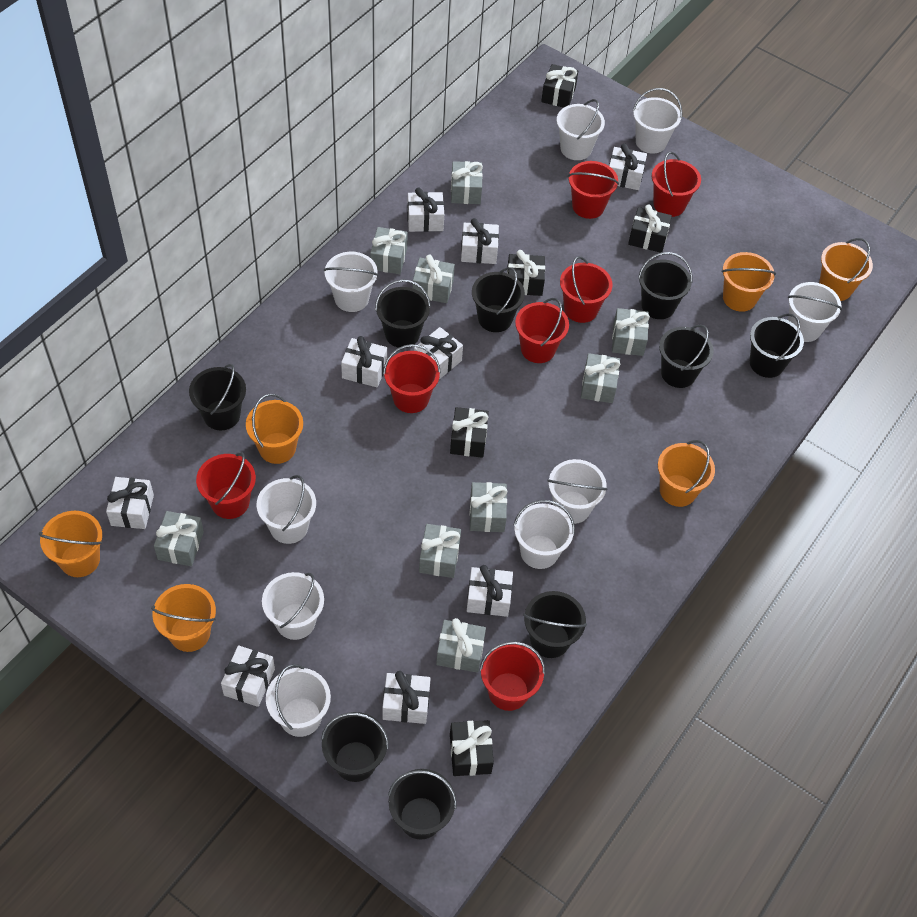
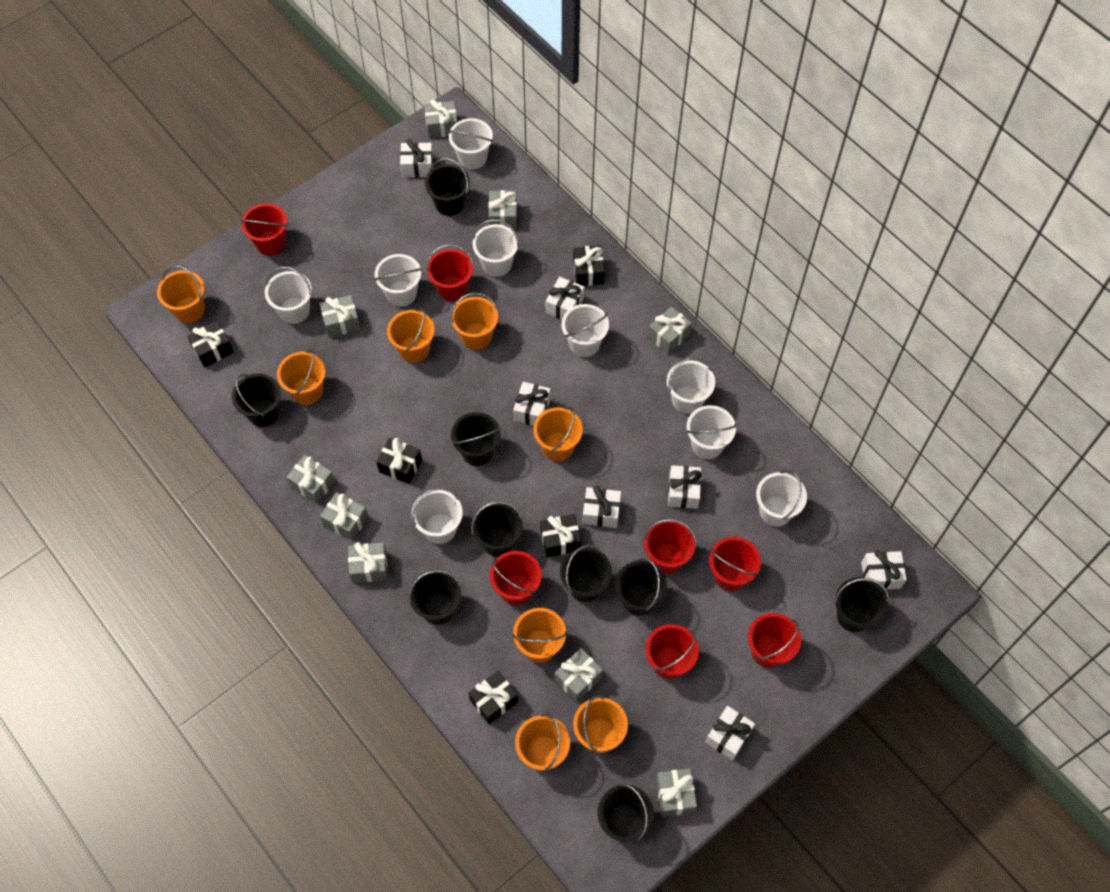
orange bucket: 6 -> 8
white gift: 9 -> 7

